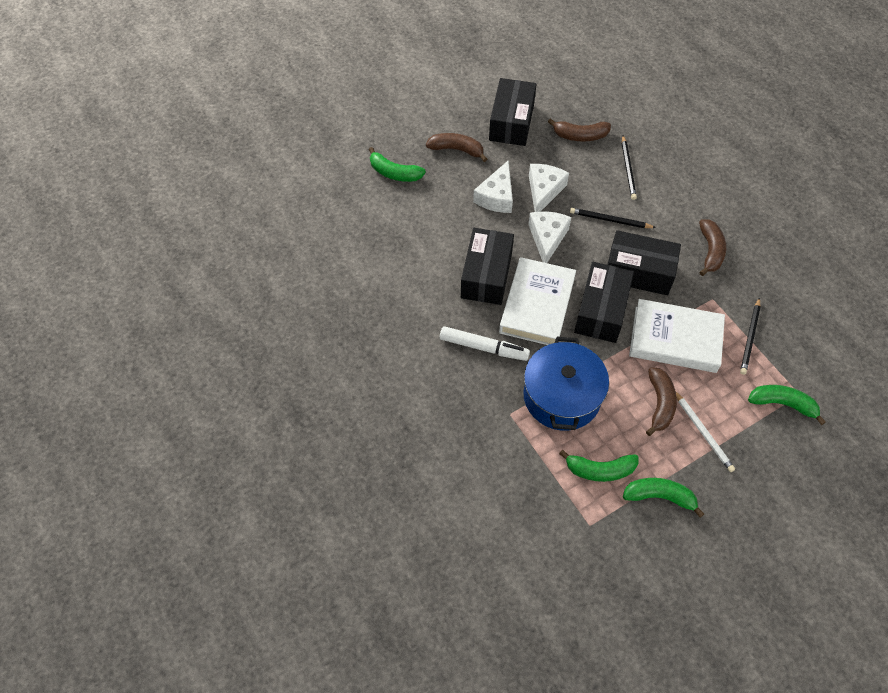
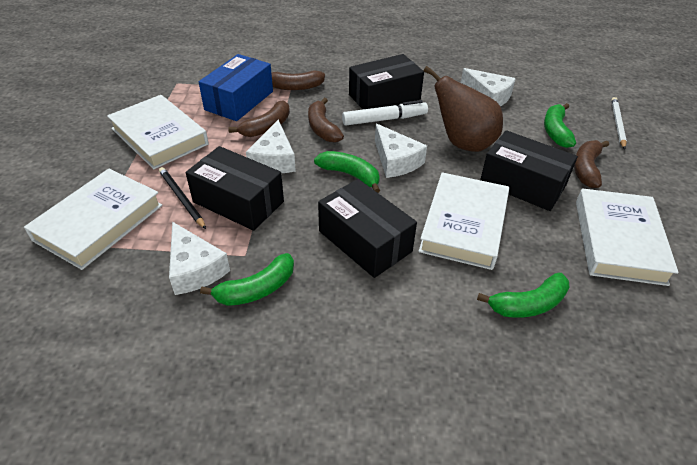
black pencil: 3 -> 1
blue box: 0 -> 1
blue pot: 1 -> 0
brown pear: 0 -> 1
white book: 2 -> 4
white cheese: 3 -> 4

